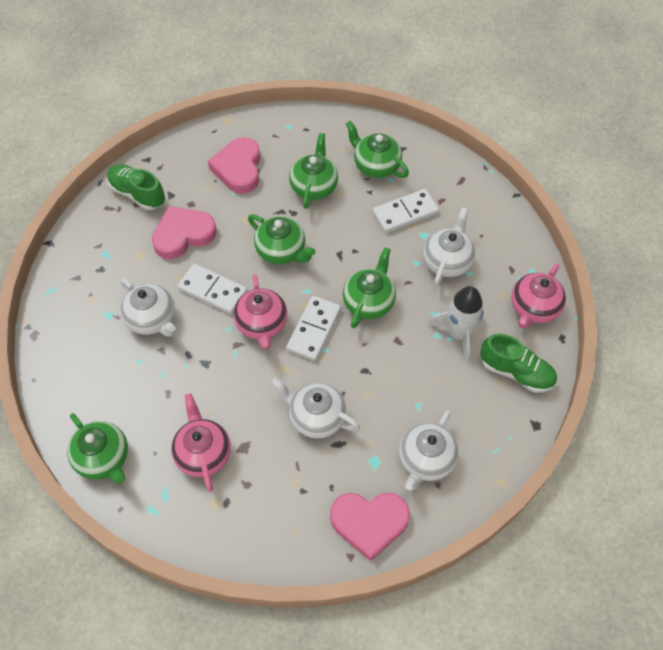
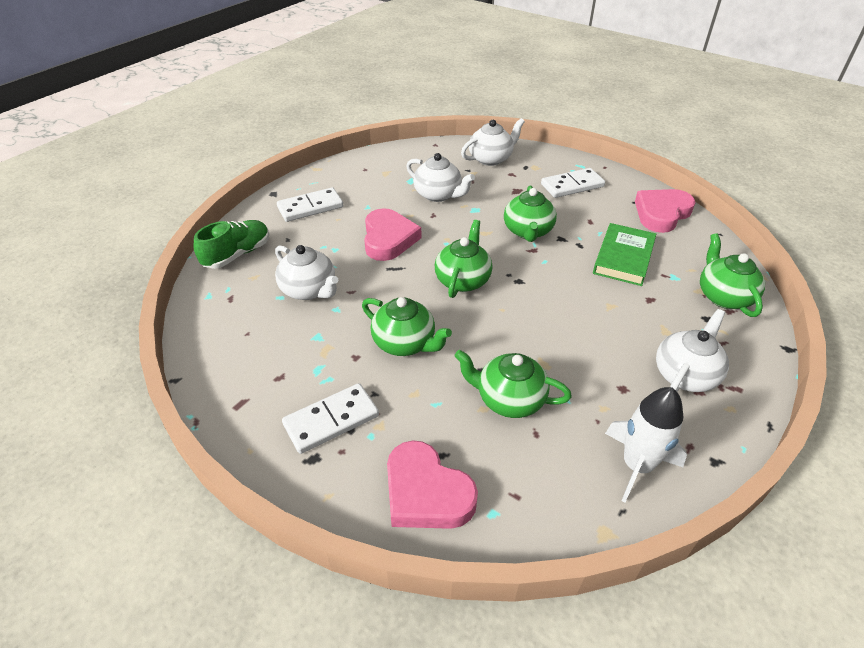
green book: 0 -> 1
green shoe: 2 -> 1
pink teapot: 3 -> 0

